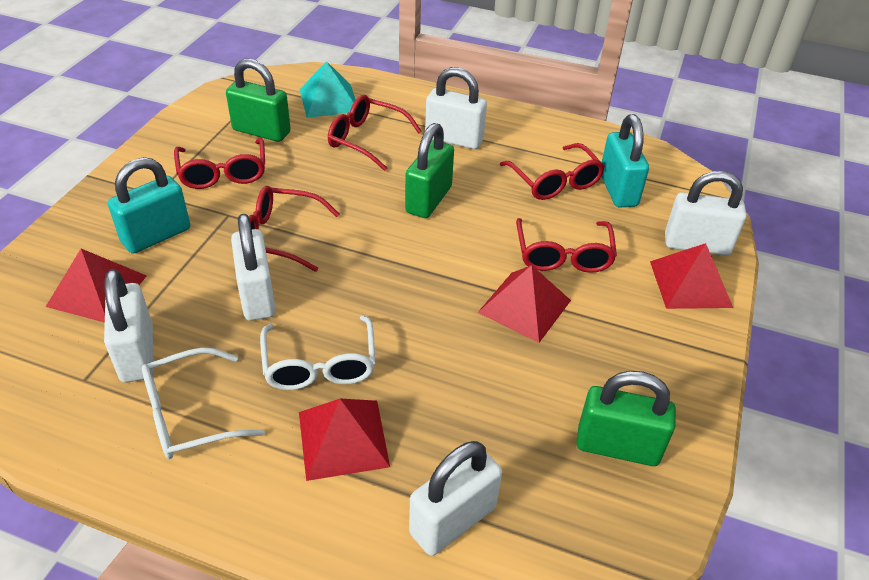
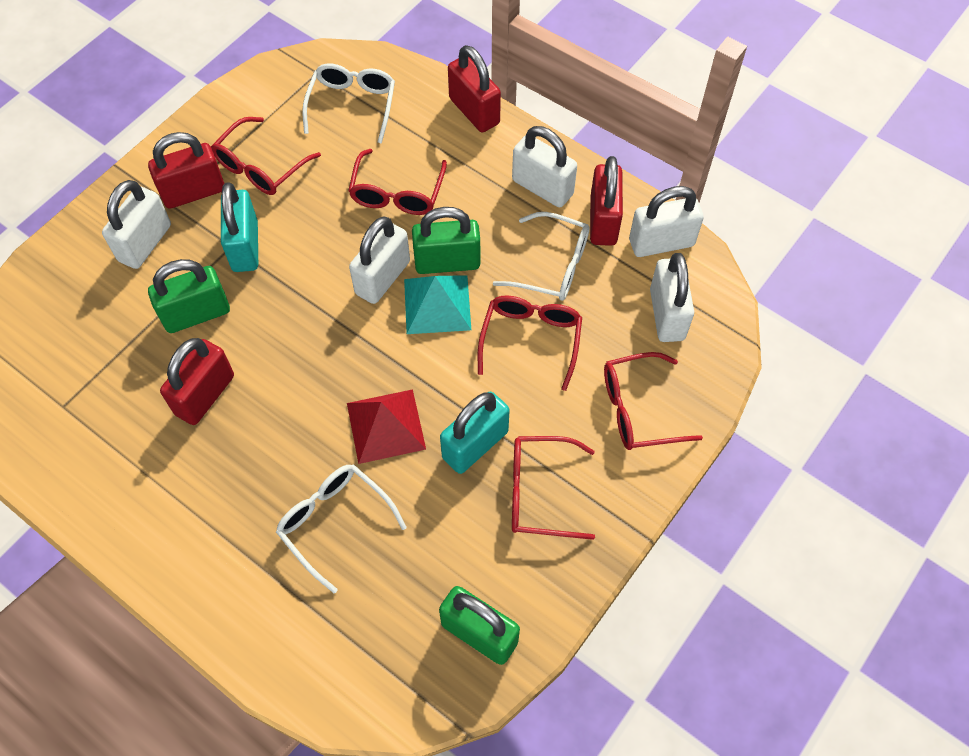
red padlock: 0 -> 4
red pyramid: 4 -> 1
white glasses: 2 -> 3

